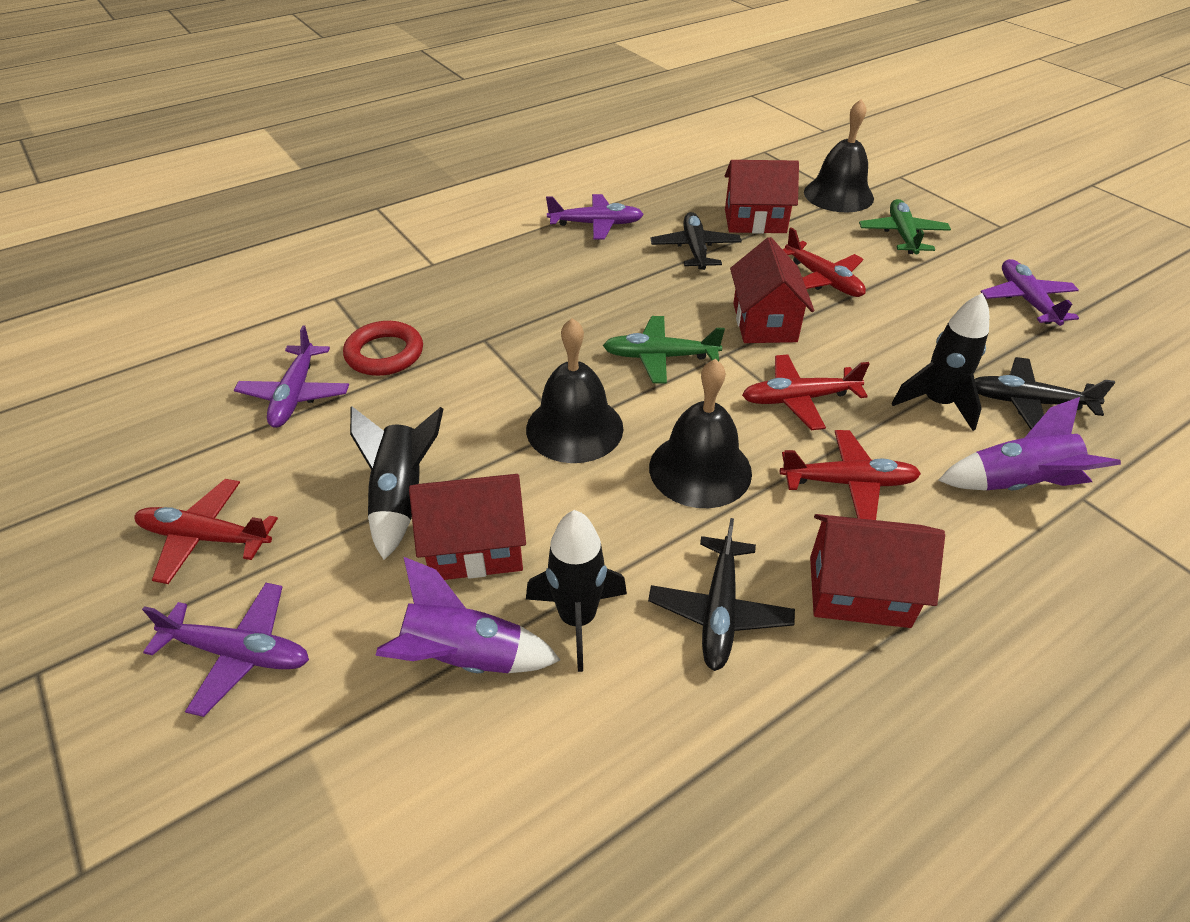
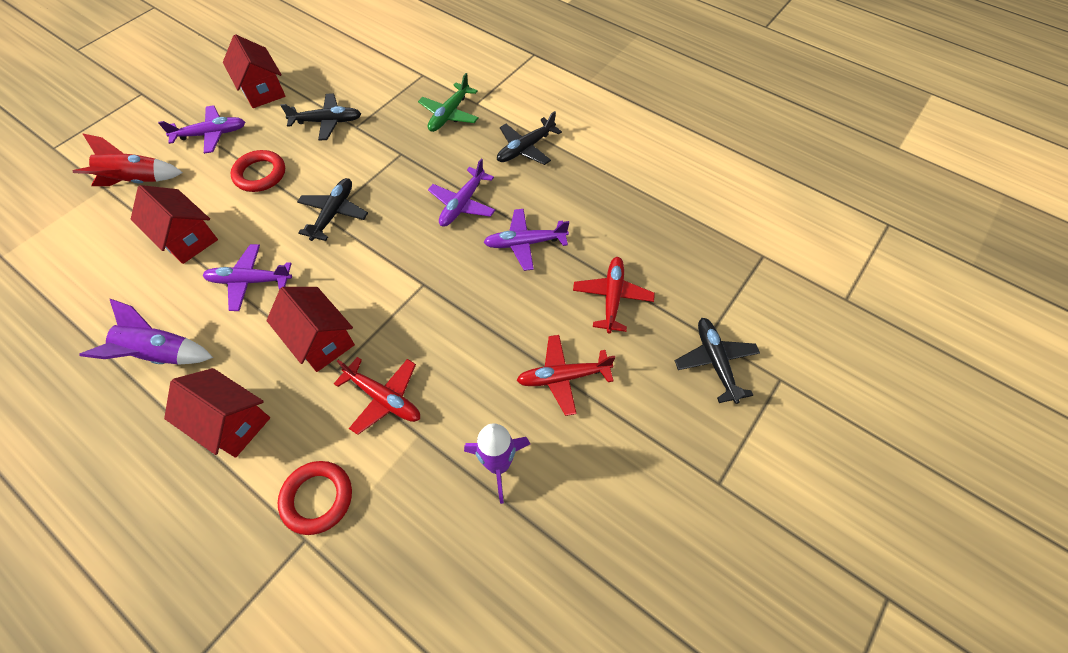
black bell: 3 -> 0
black plane: 3 -> 4
black rocket: 3 -> 0
green plane: 2 -> 1
red plane: 4 -> 3
red ring: 1 -> 2
red rocket: 0 -> 1

